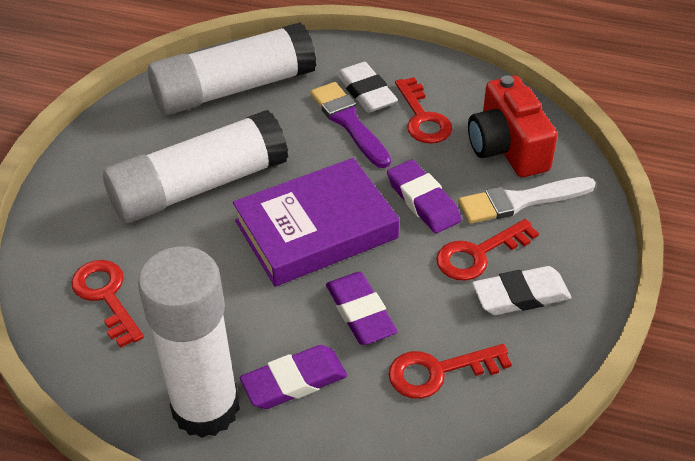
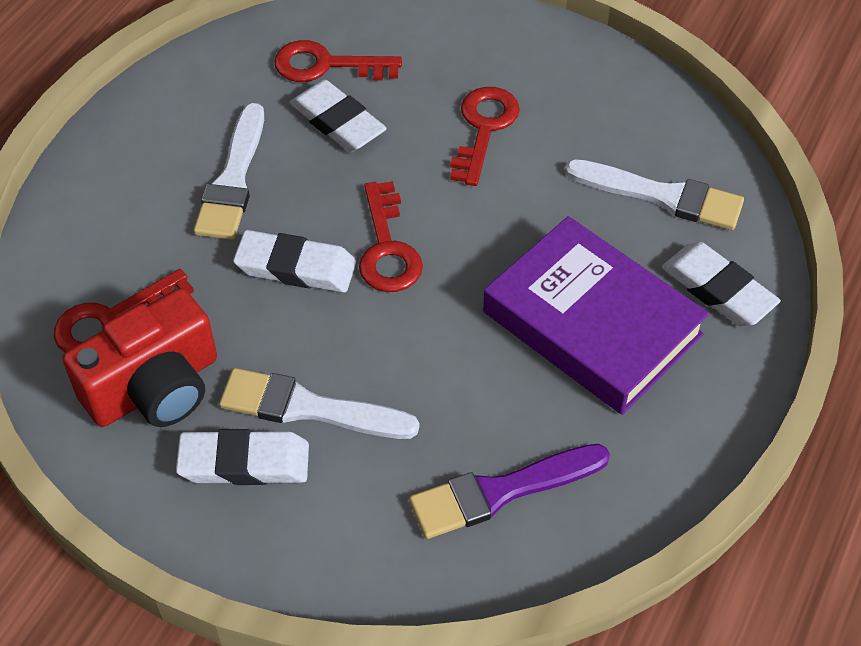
purple eraser: 3 -> 0
white brush: 1 -> 3
white eraser: 2 -> 4
white glue stick: 3 -> 0

